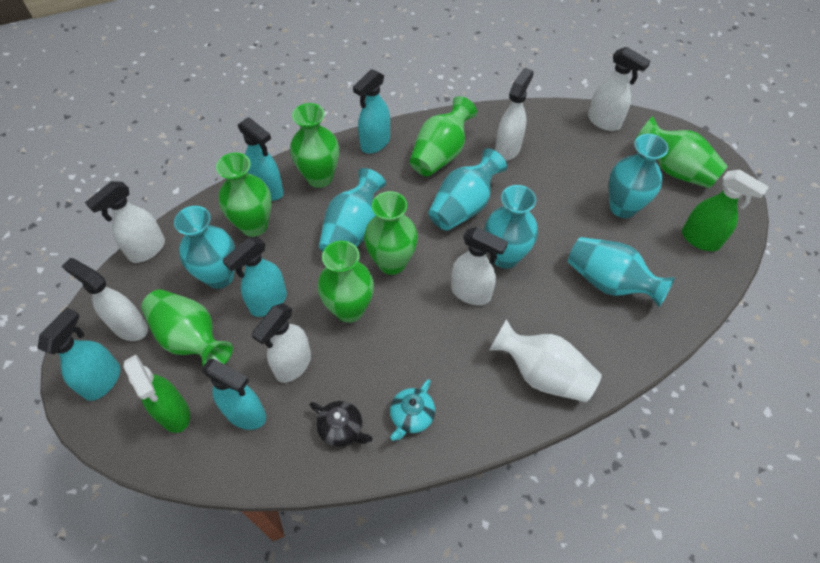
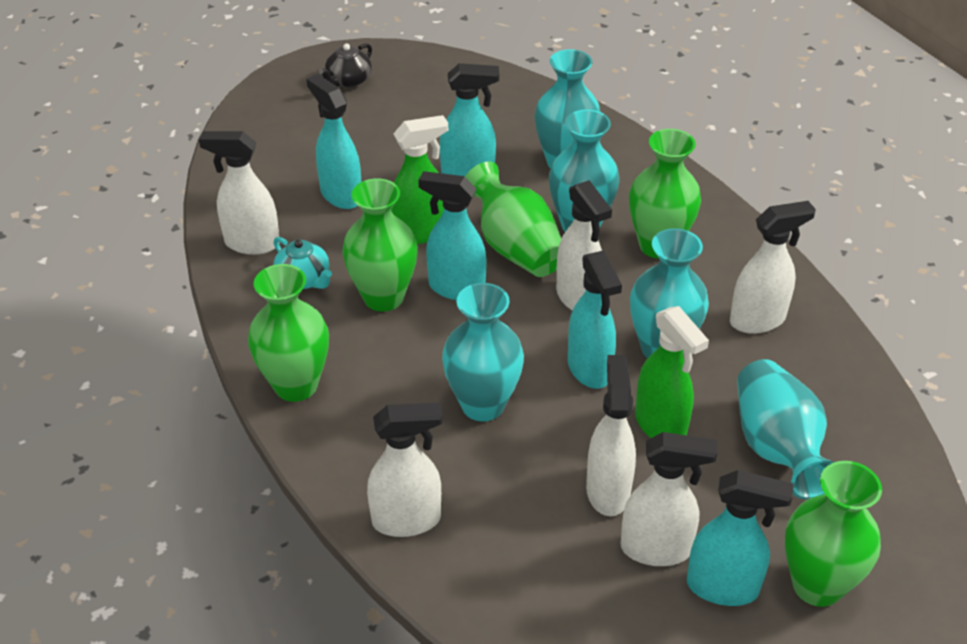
green vase: 7 -> 5
turquoise vase: 6 -> 5
white vase: 1 -> 0

